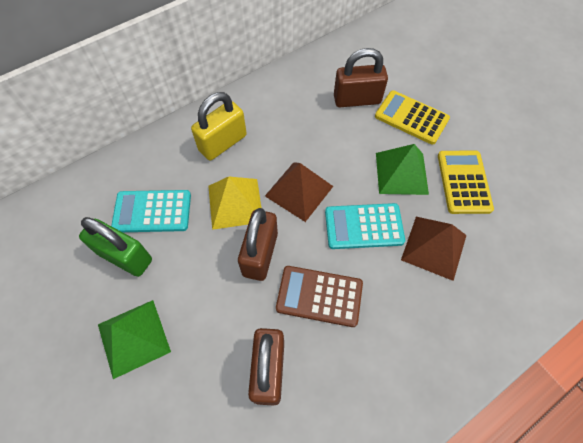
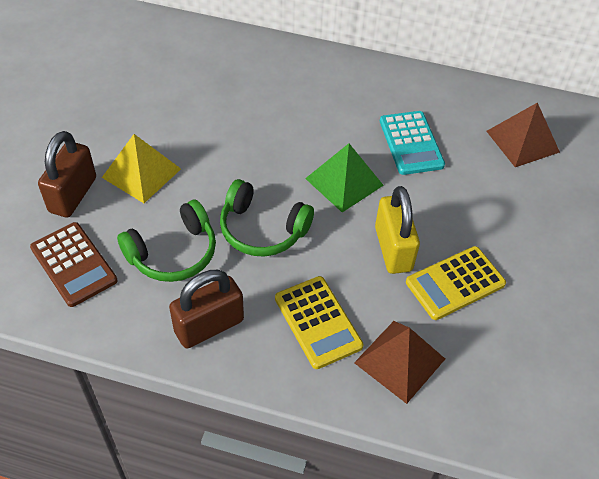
brown padlock: 3 -> 2
green headphones: 0 -> 2
green padlock: 1 -> 0
green pyramid: 2 -> 1
turquoise calculator: 2 -> 1

